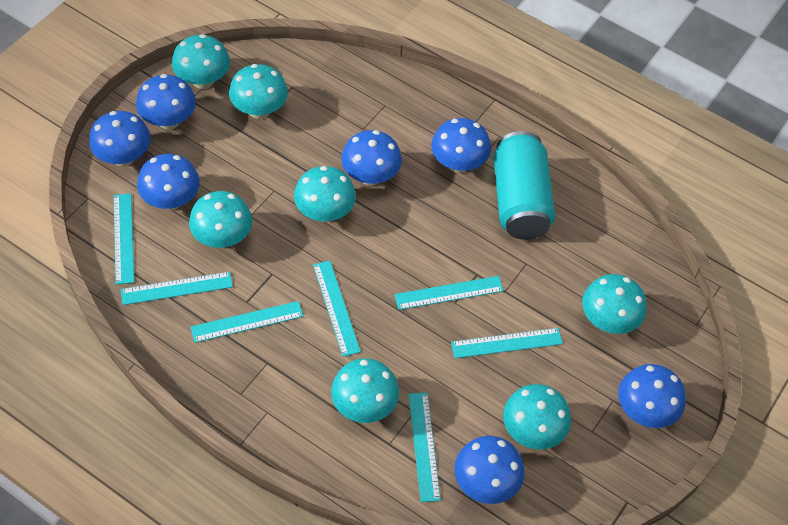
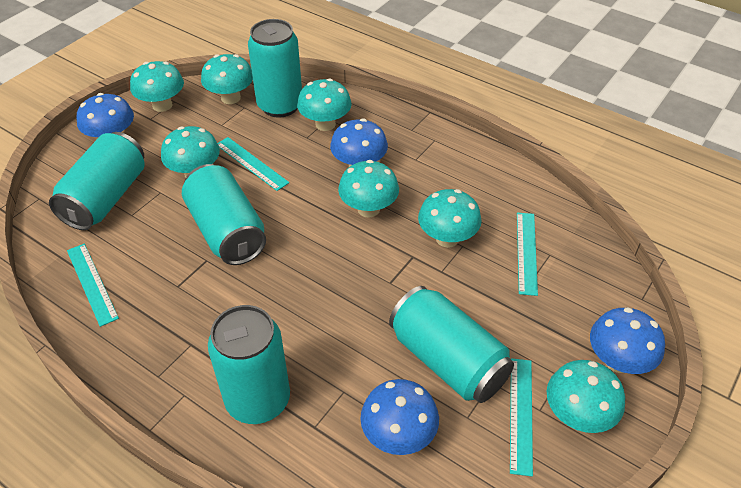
blue mushroom: 7 -> 4
turquoise can: 1 -> 5
turquoise ruler: 7 -> 4

